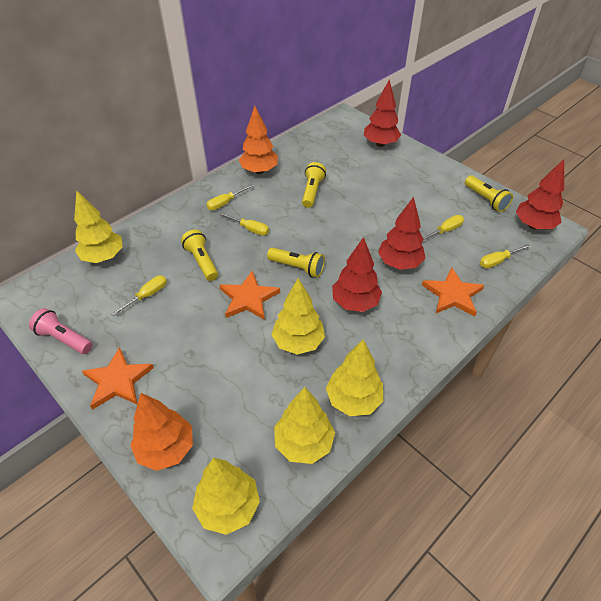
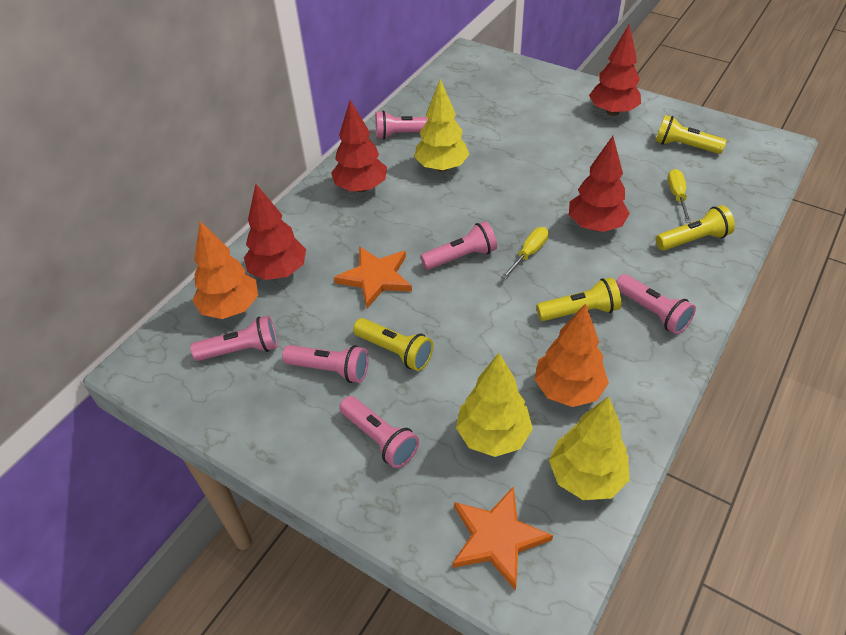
orange star: 3 -> 2
pink flashlight: 1 -> 6
yellow screwdriver: 5 -> 2
yellow tree: 5 -> 3

